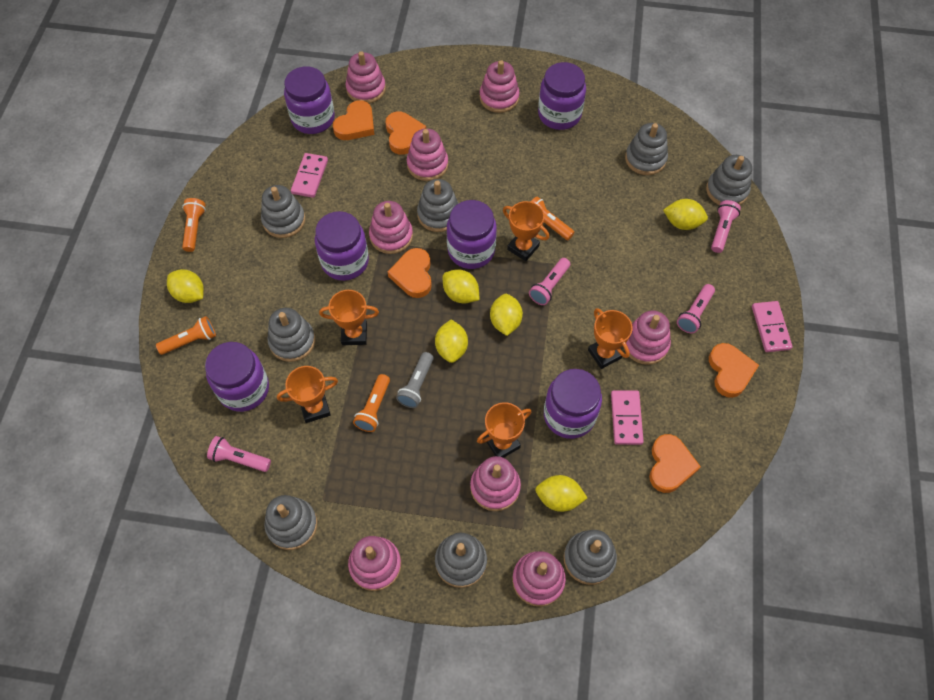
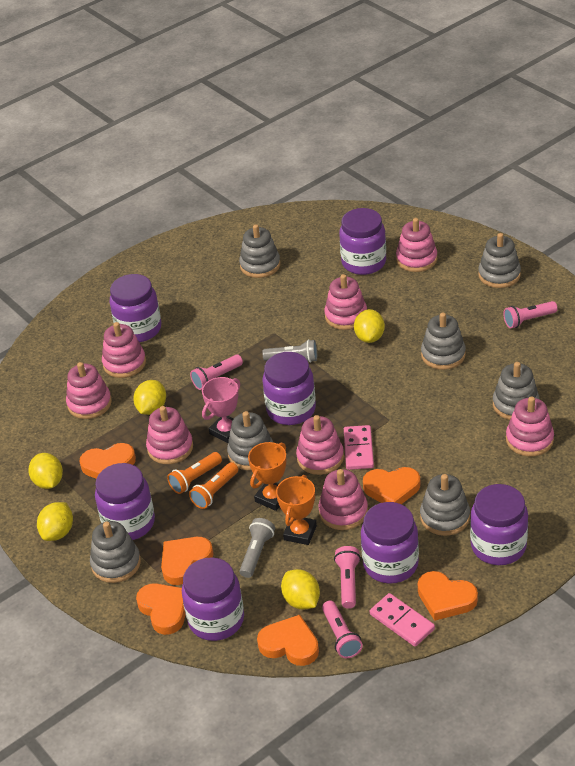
grey flashlight: 1 -> 2
grey stacking toy: 8 -> 7
orange flashlight: 4 -> 2
orange heart: 5 -> 6
orange trophy: 5 -> 2
pink domino: 3 -> 2
pink trophy: 0 -> 1
purple jar: 6 -> 7
yellow lemon: 6 -> 5

